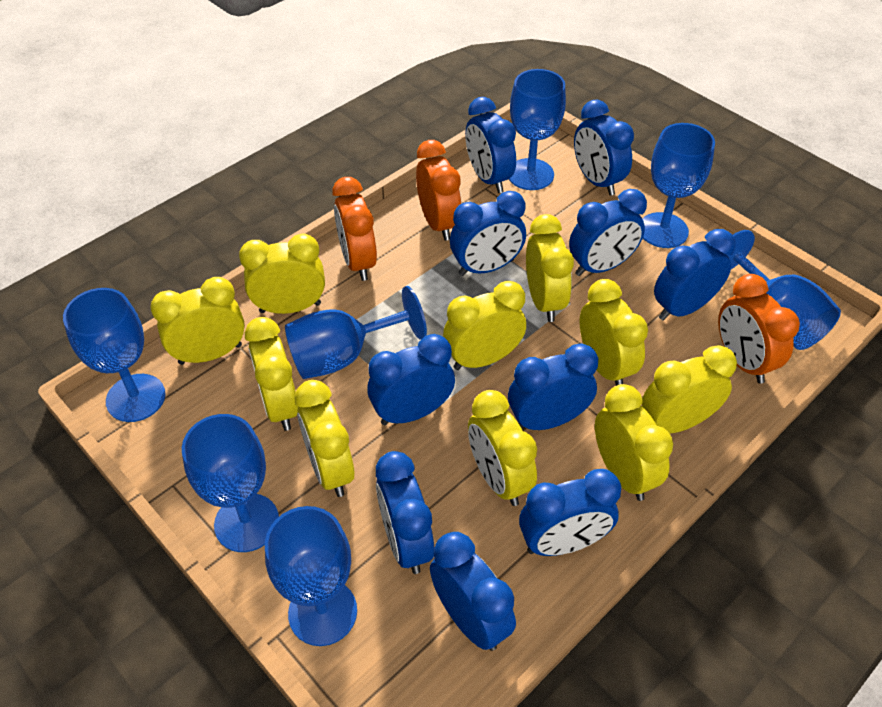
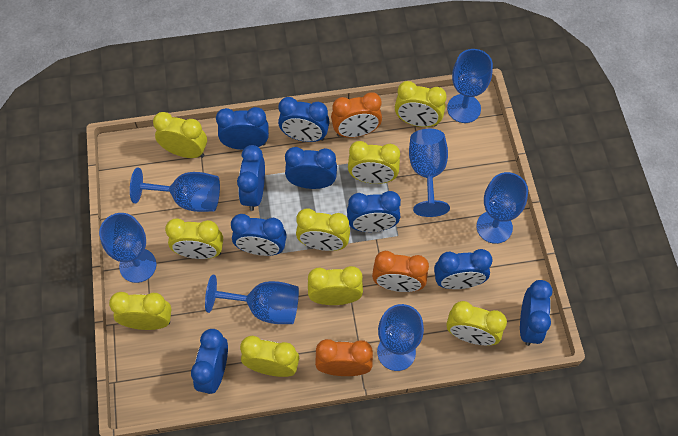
blue clock: 10 -> 9
yellow clock: 10 -> 9

